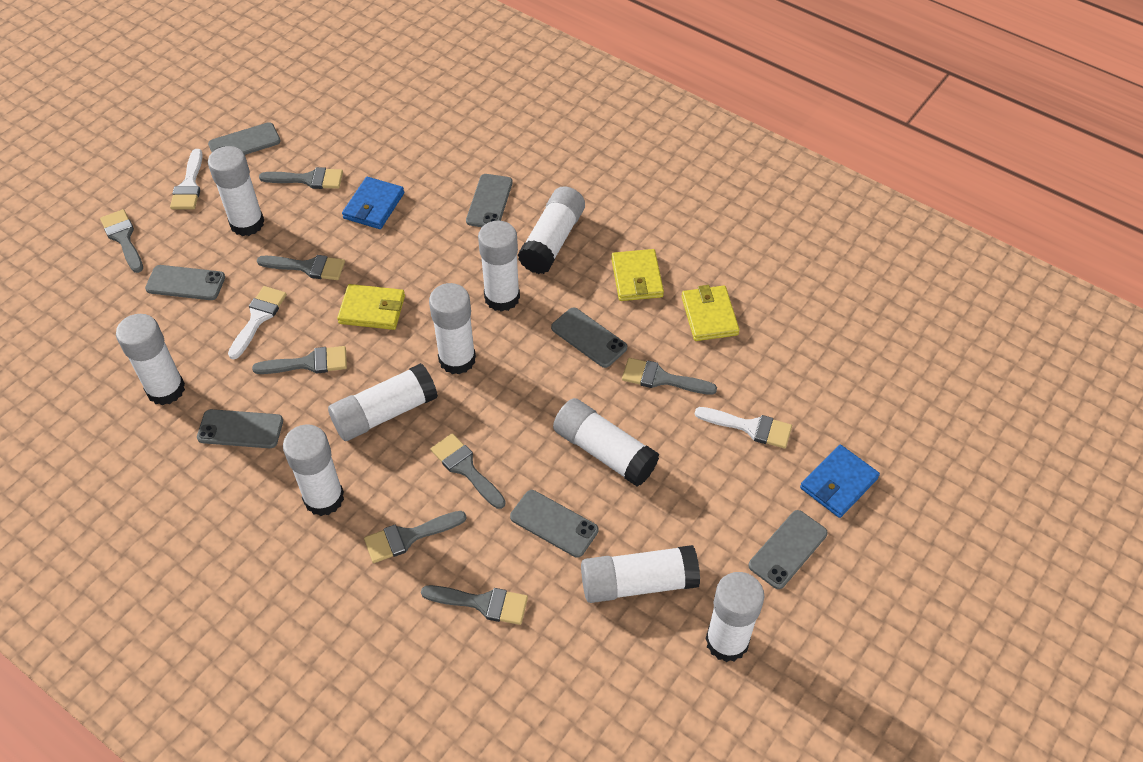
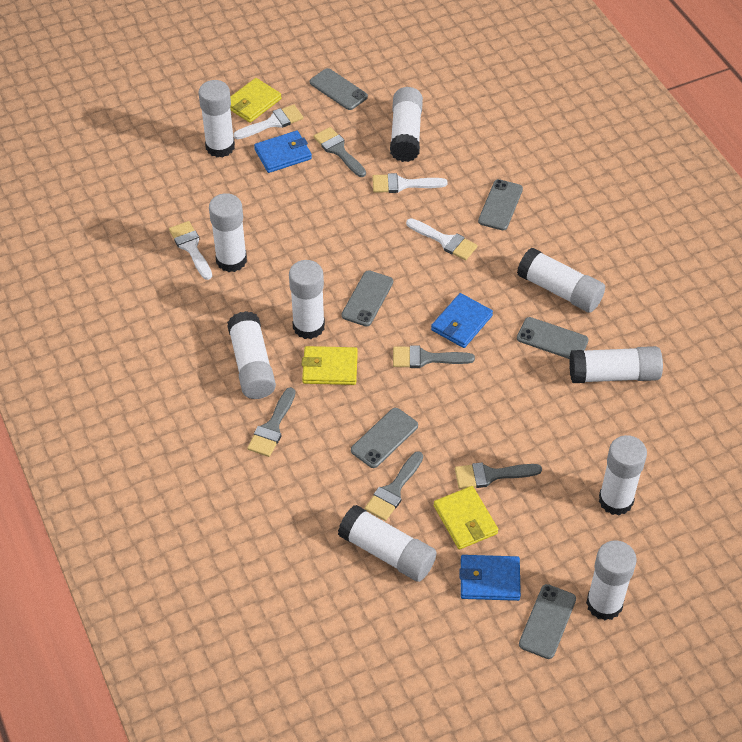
blue wallet: 2 -> 3
grey brush: 8 -> 5
grey phone: 7 -> 6
white brush: 3 -> 4

